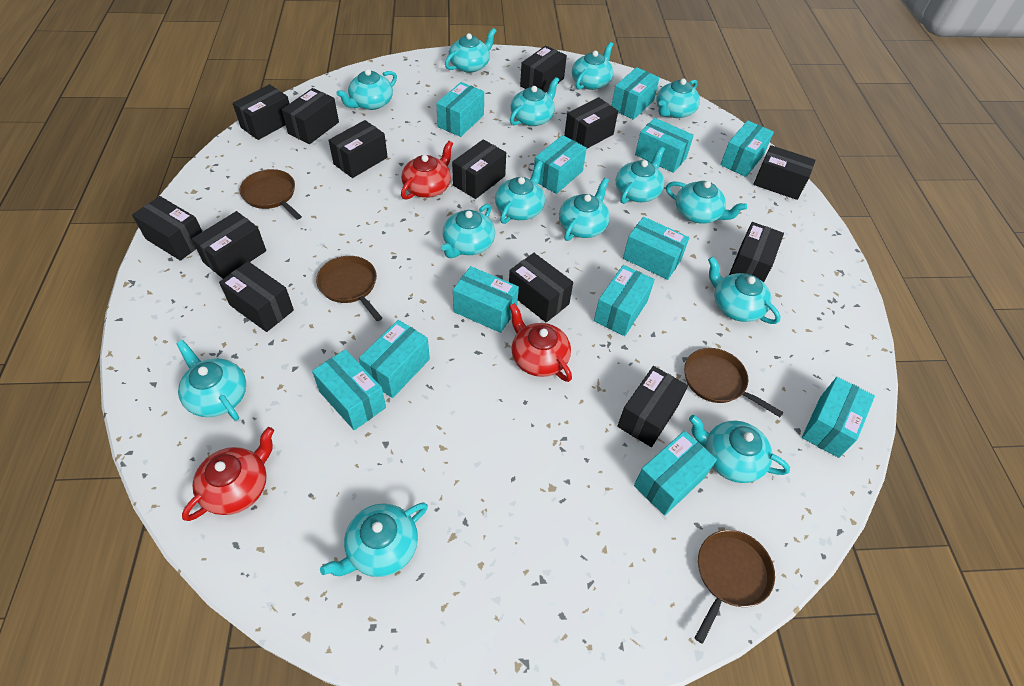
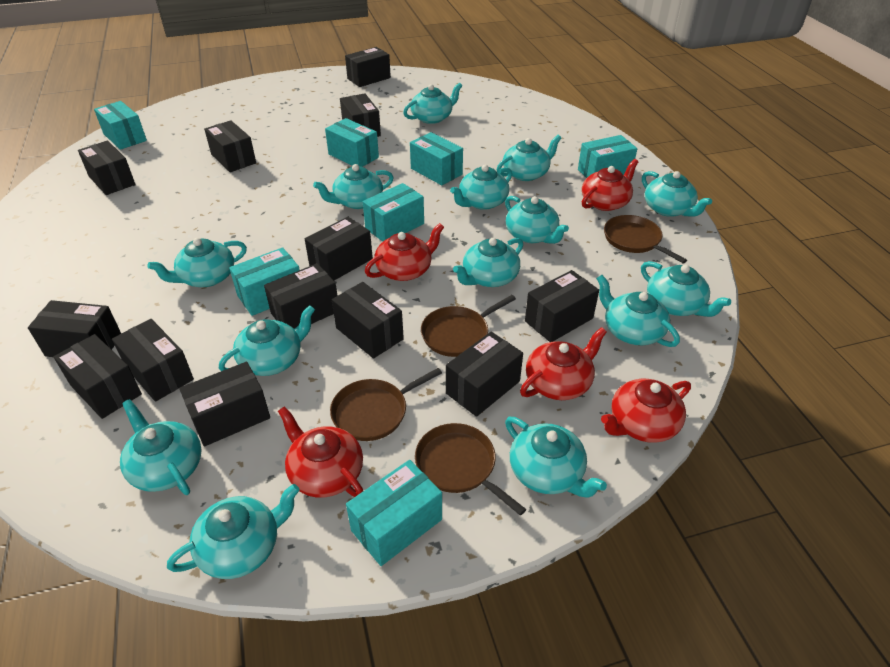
red teapot: 3 -> 5
turquoise box: 12 -> 7

